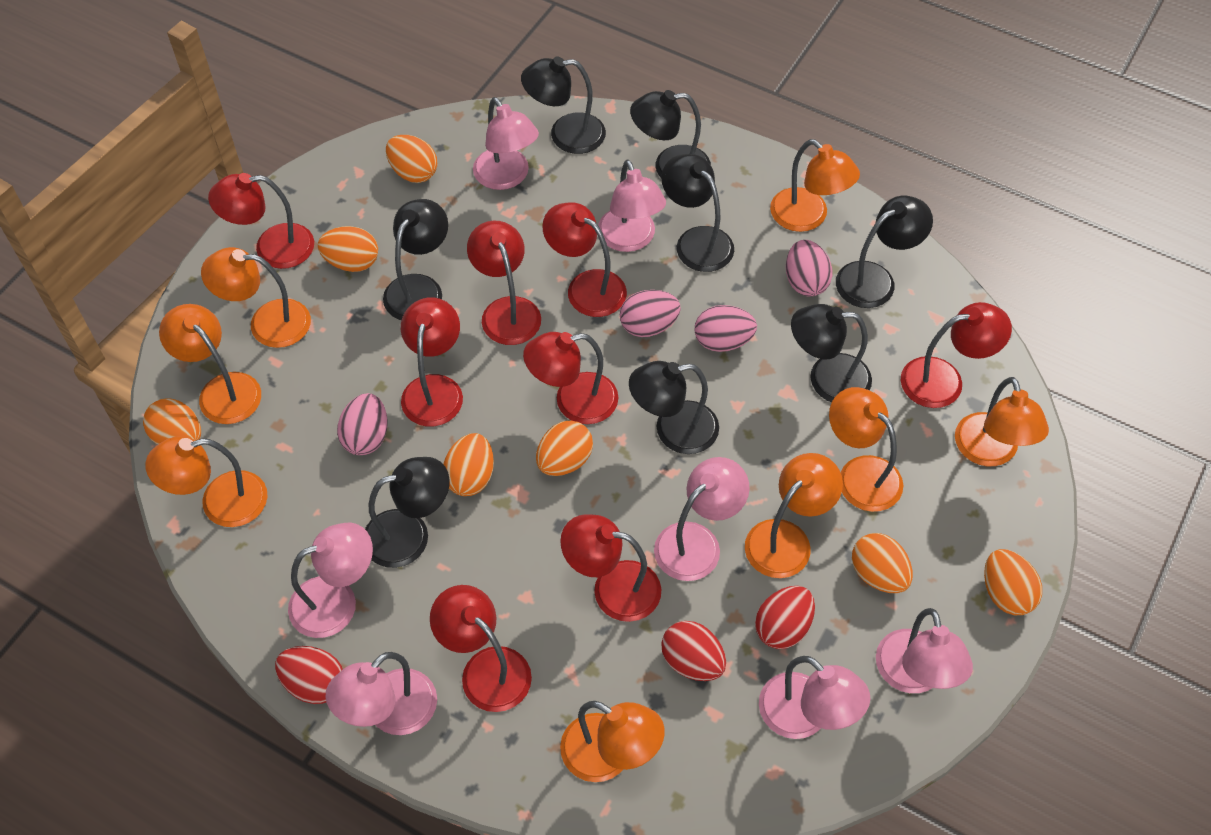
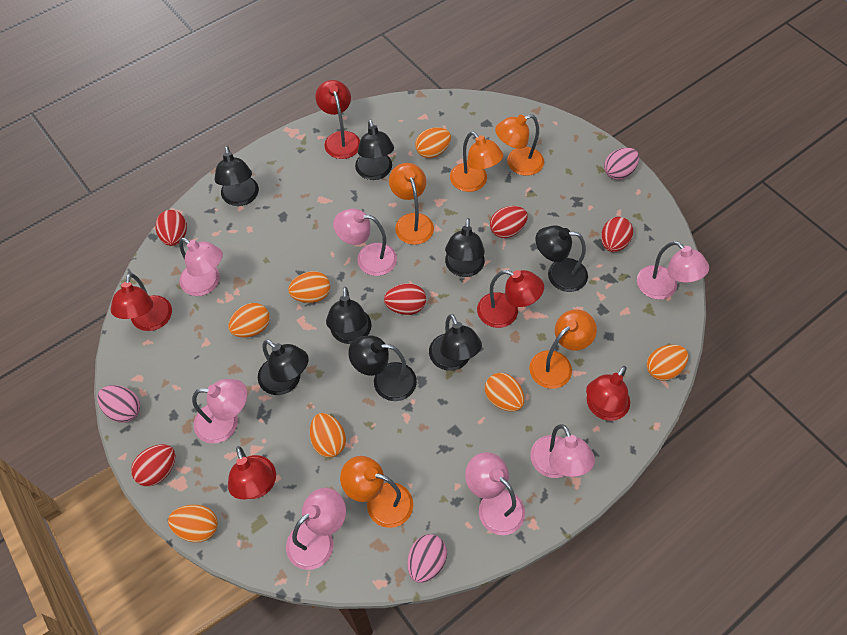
orange lamp: 8 -> 5
pink egg: 4 -> 3
red egg: 3 -> 5
red lamp: 8 -> 5

